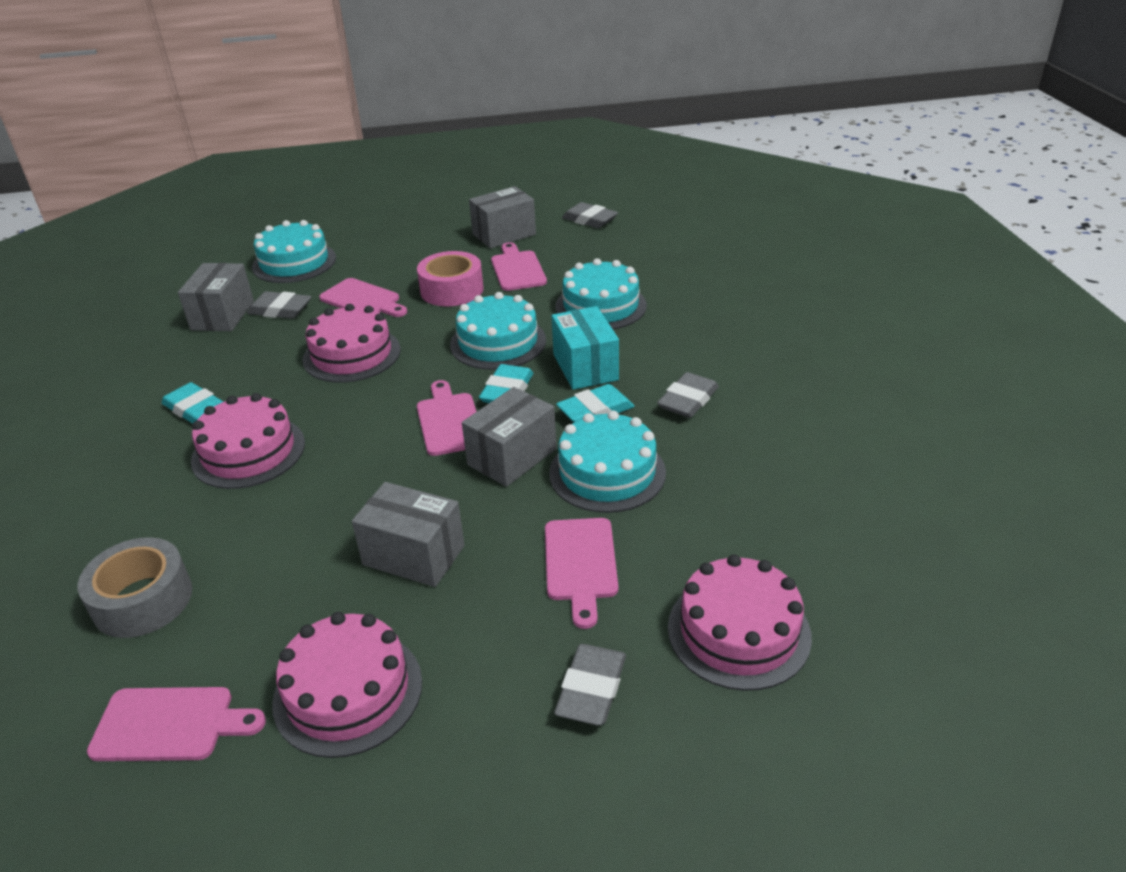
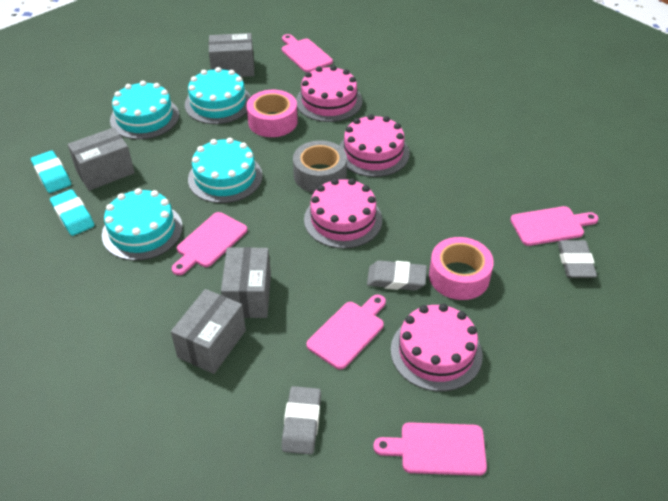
grey eraser: 4 -> 3
pink tape: 1 -> 2
turquoise box: 1 -> 0
turquoise eraser: 3 -> 2

